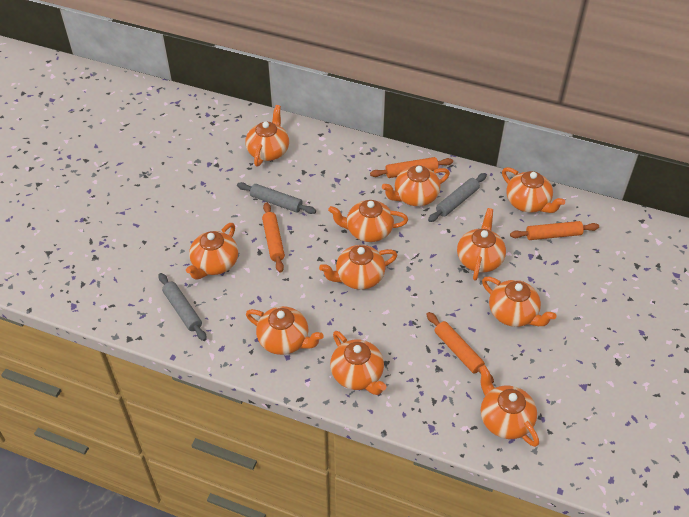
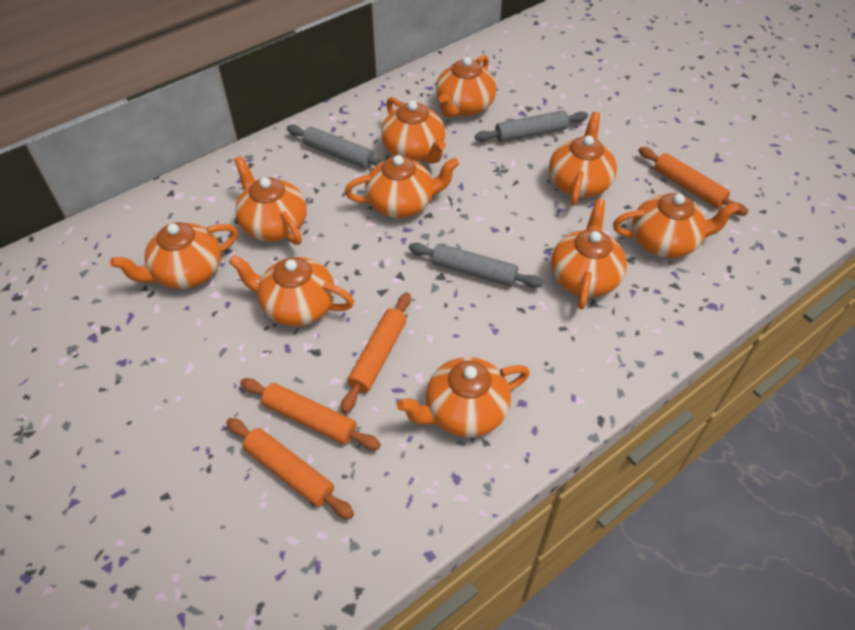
orange teapot: 11 -> 10

